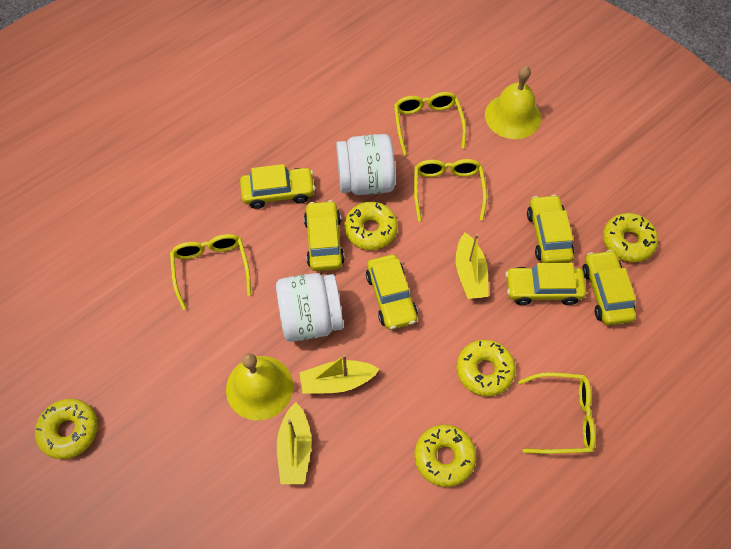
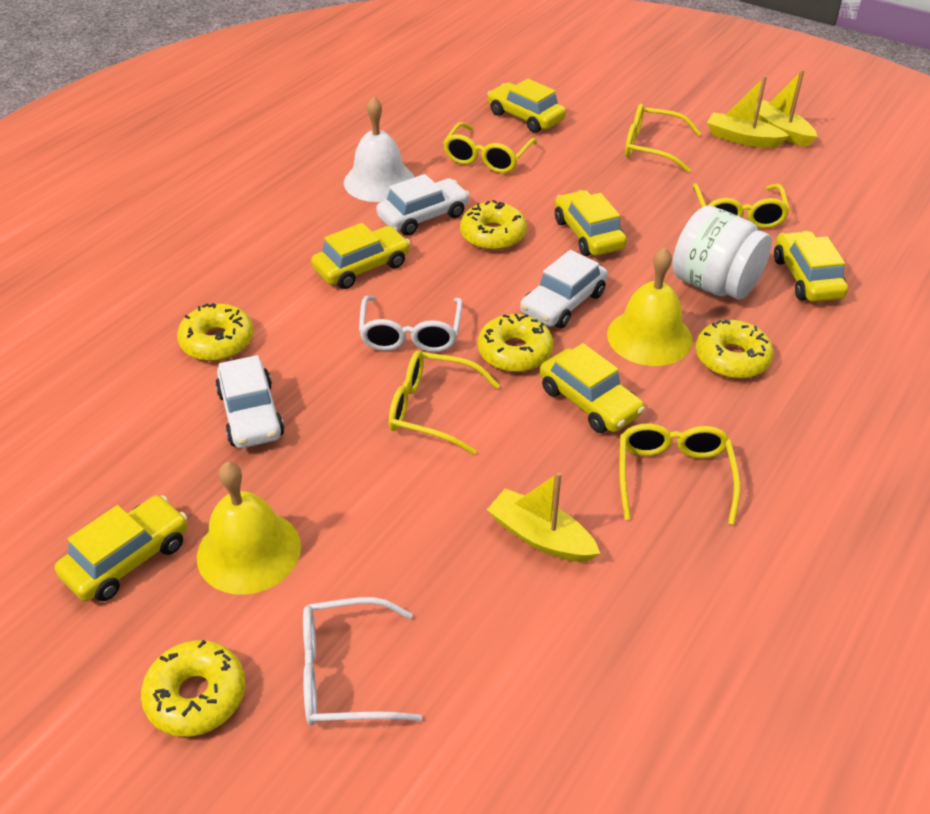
white bell: 0 -> 1
white car: 0 -> 3
white glasses: 0 -> 2
white jar: 2 -> 1
yellow glasses: 4 -> 5

